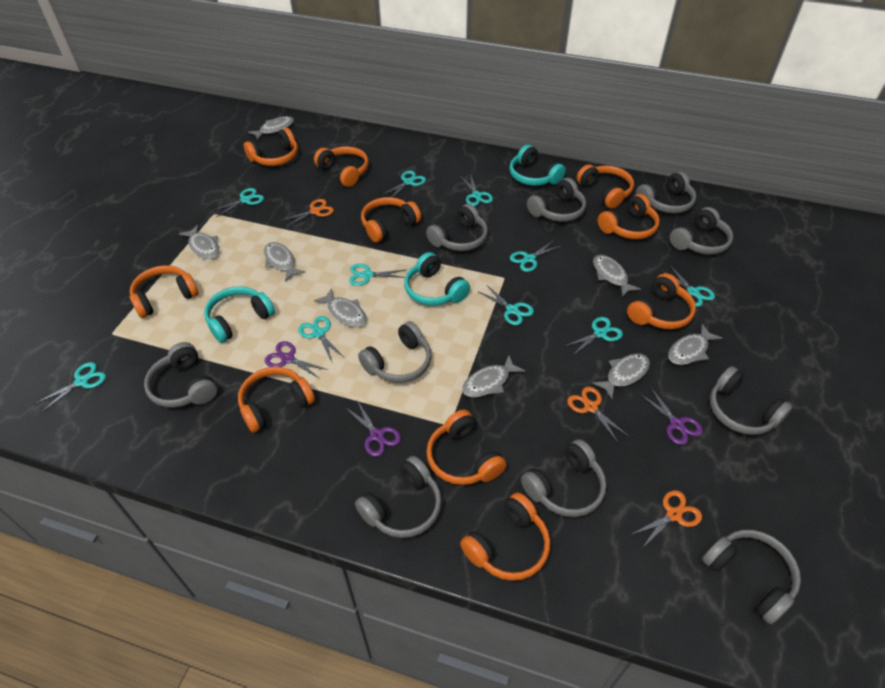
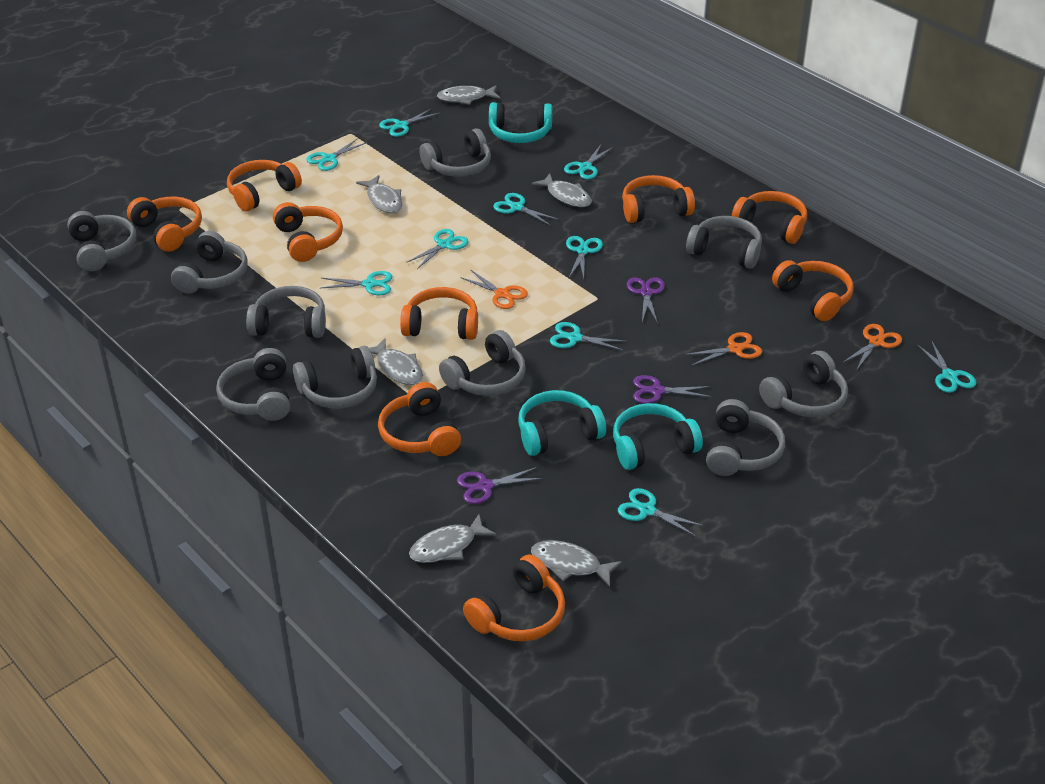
grey fish: 8 -> 6
orange headphones: 10 -> 9

